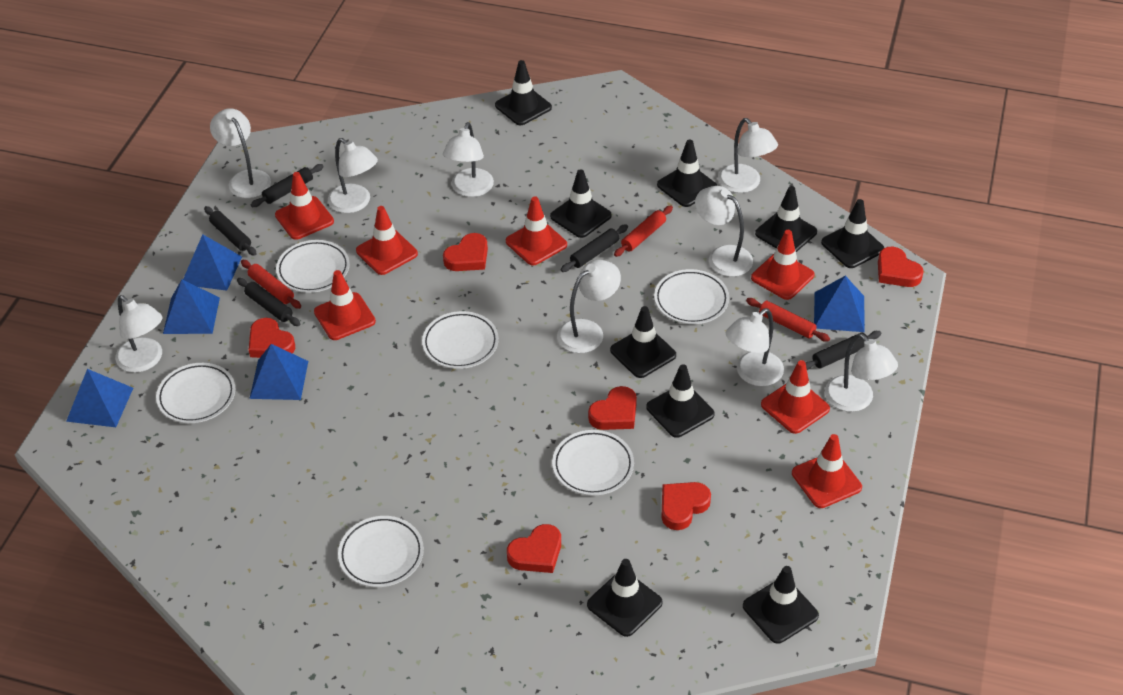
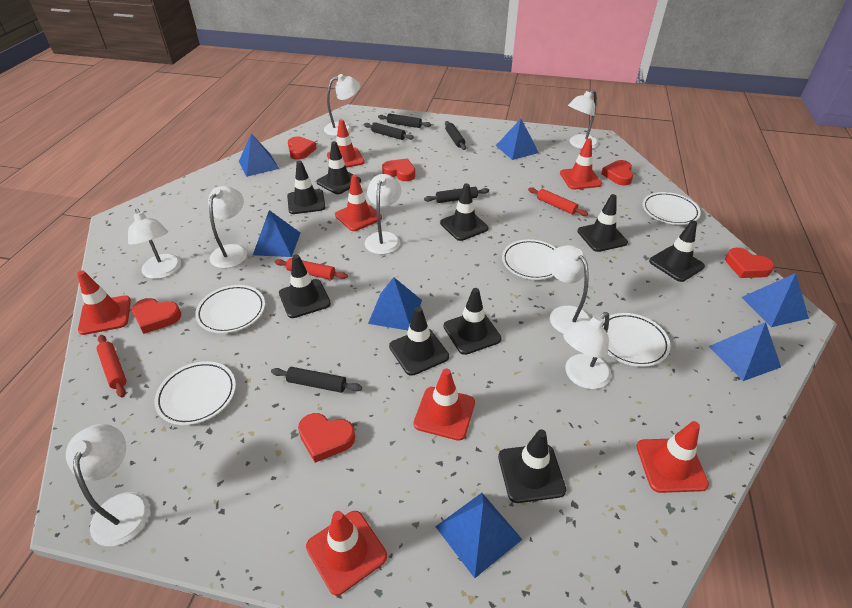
blue pyramid: 5 -> 7
white lamp: 9 -> 8
white plate: 6 -> 5

